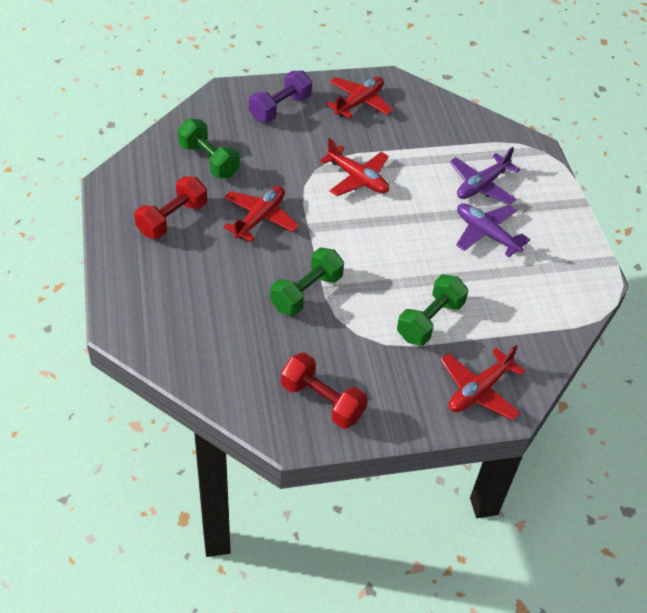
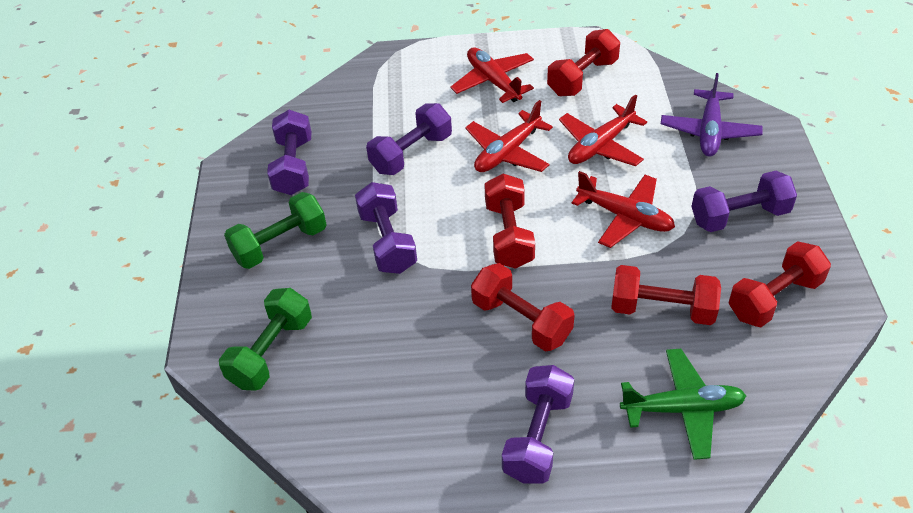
green dumbbell: 3 -> 2
green plane: 0 -> 1
purple dumbbell: 1 -> 5
purple plane: 2 -> 1
red dumbbell: 2 -> 5

